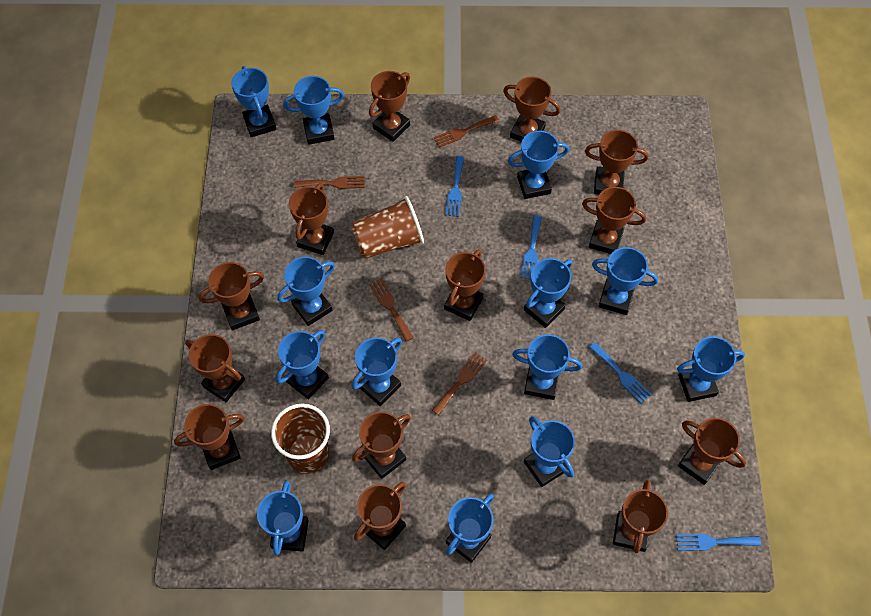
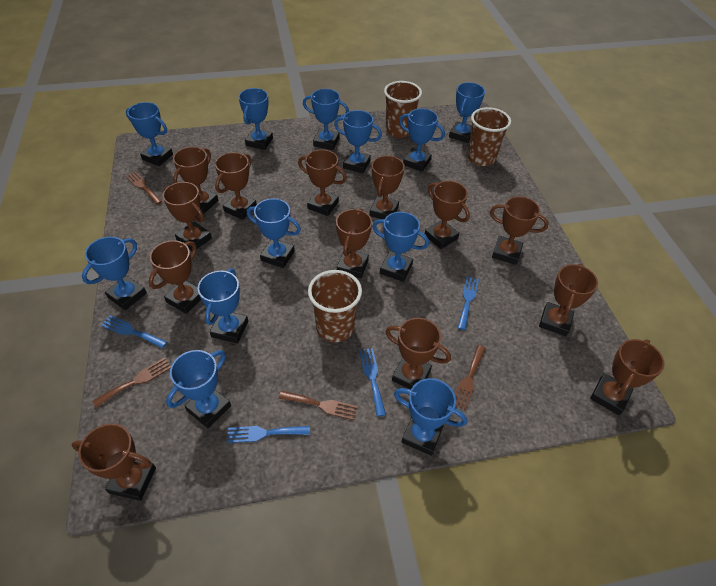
blue trophy: 13 -> 12
brown cup: 2 -> 3

